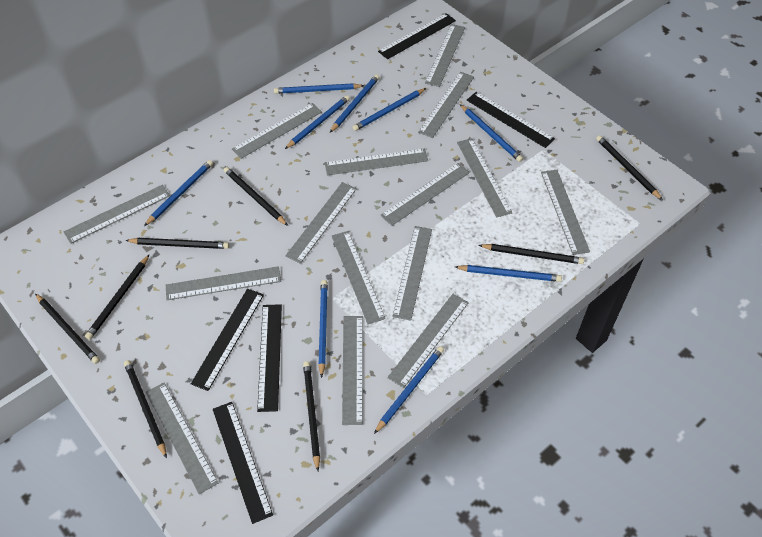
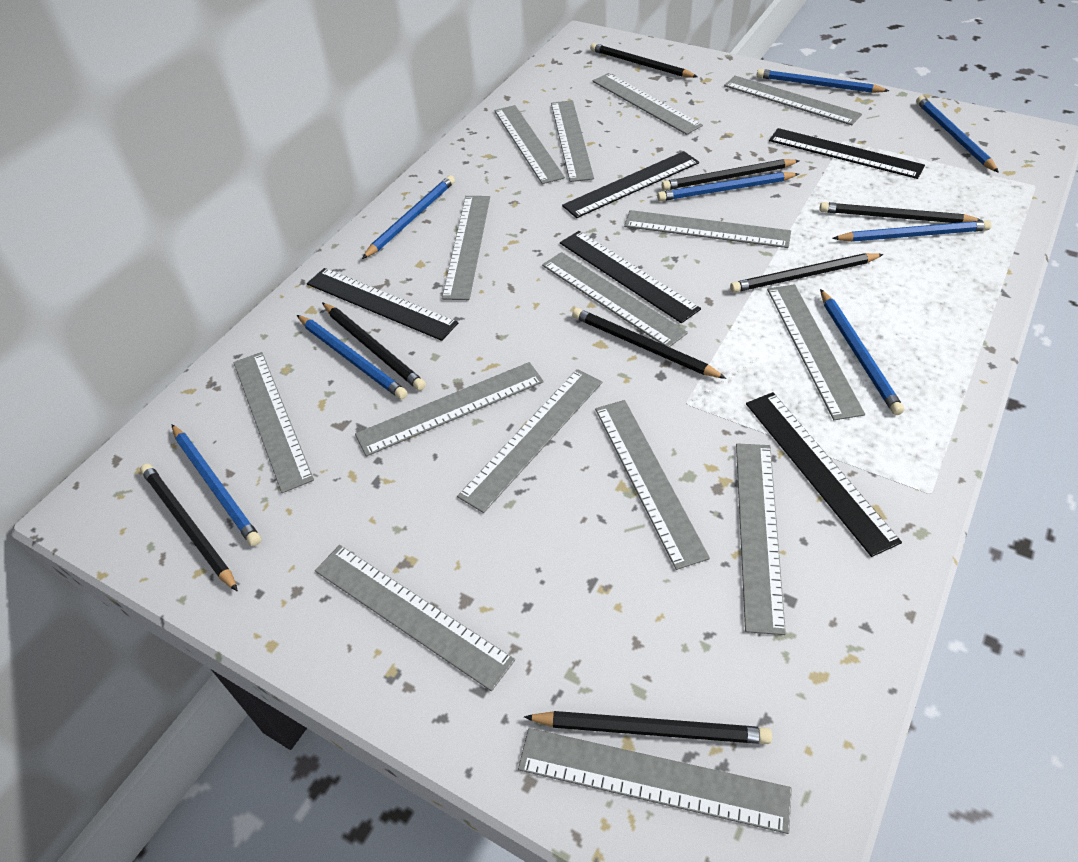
blue pencil: 9 -> 8

